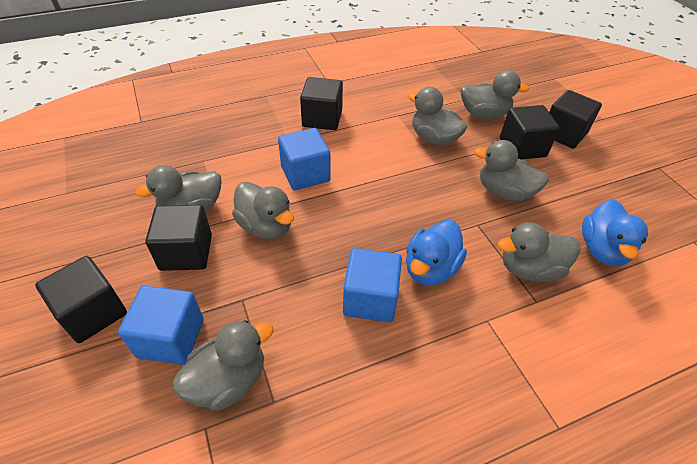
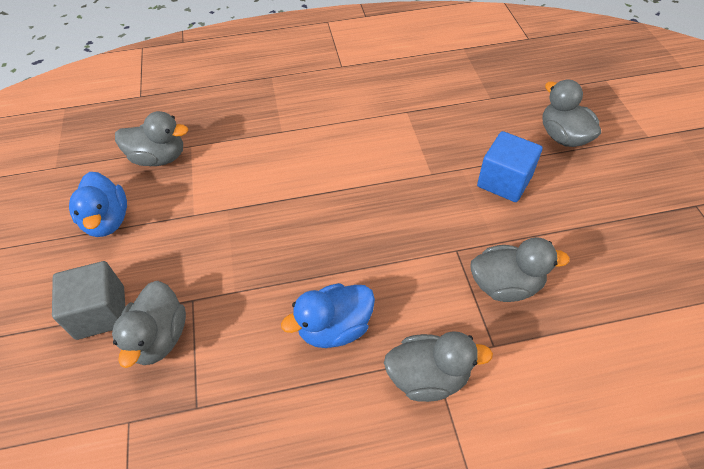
black cube: 5 -> 0
blue cube: 3 -> 1
grey cube: 0 -> 1
grey duck: 7 -> 5

